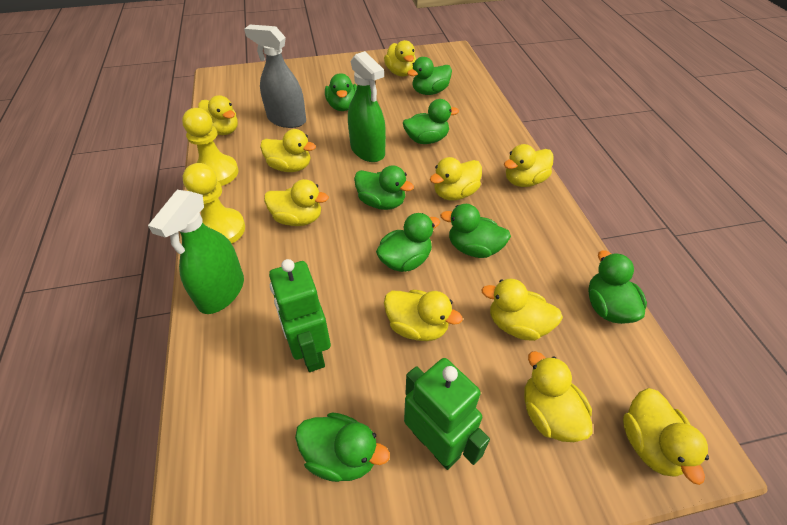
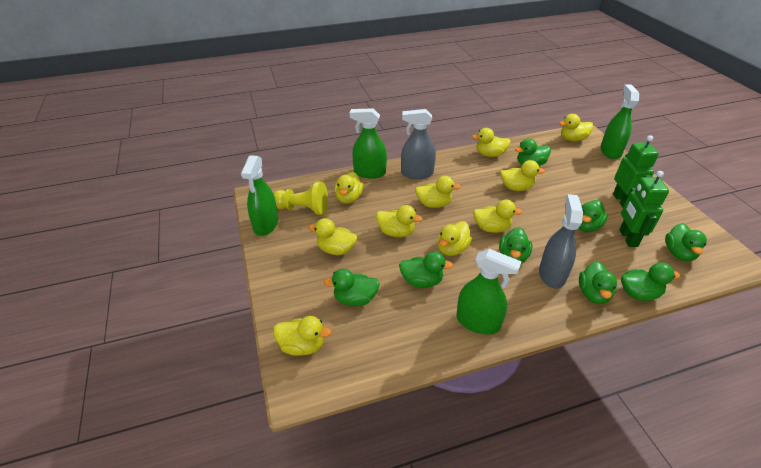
green spray bottle: 2 -> 4
grey spray bottle: 1 -> 2
yellow pawn: 2 -> 1

